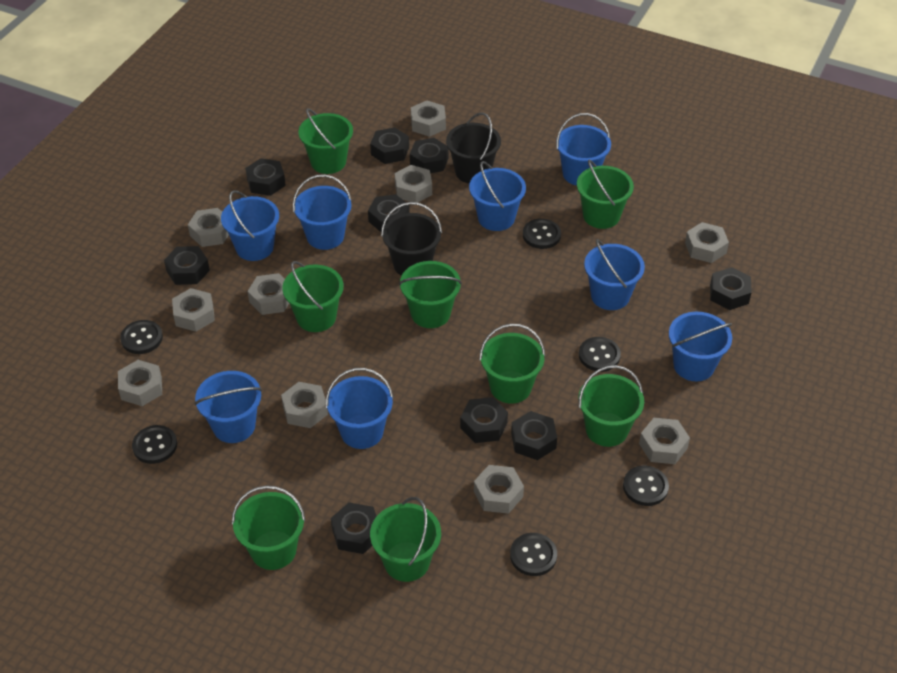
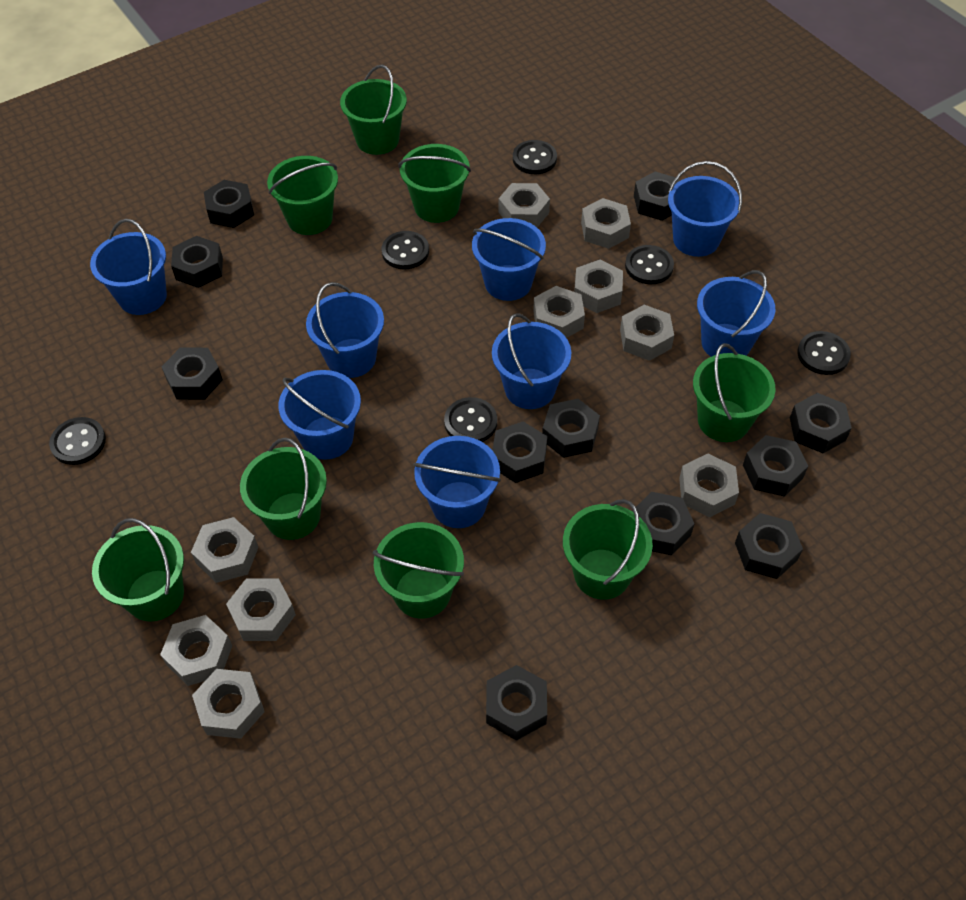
black bucket: 2 -> 0
black nut: 9 -> 11

